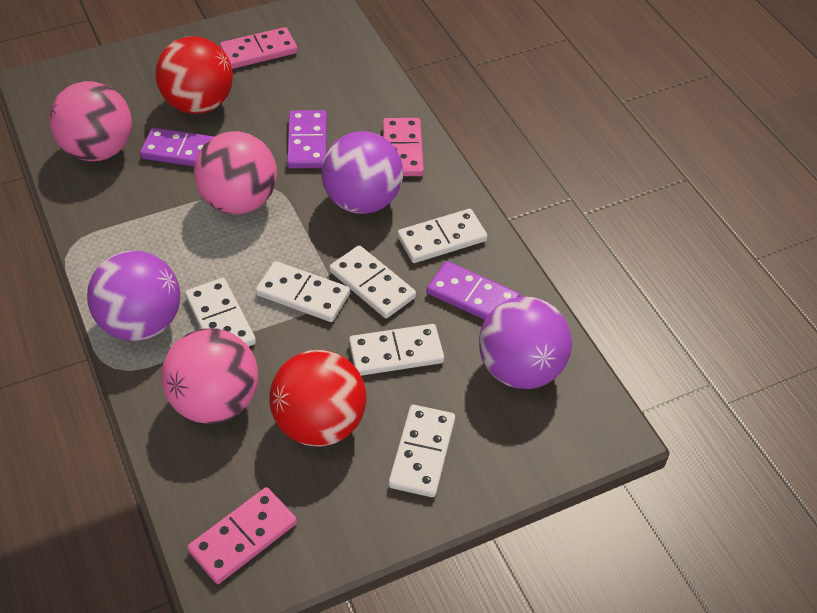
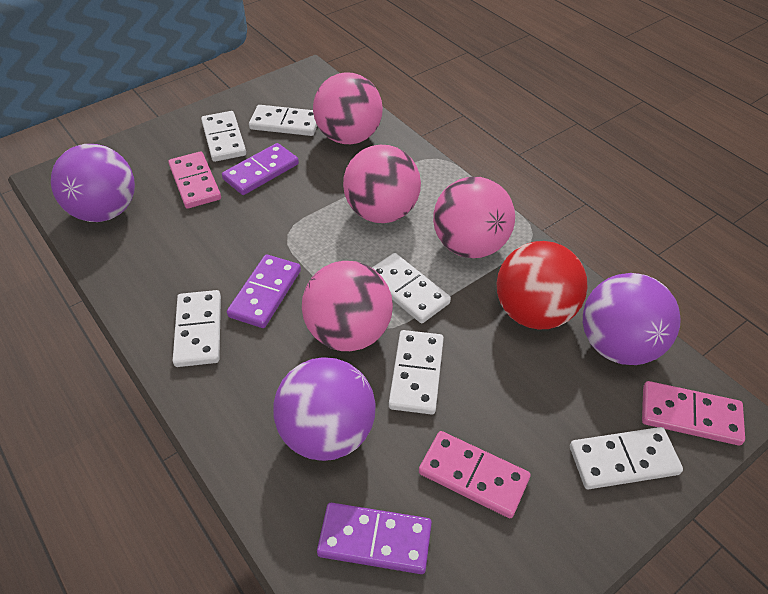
pink ball: 3 -> 4
red ball: 2 -> 1

